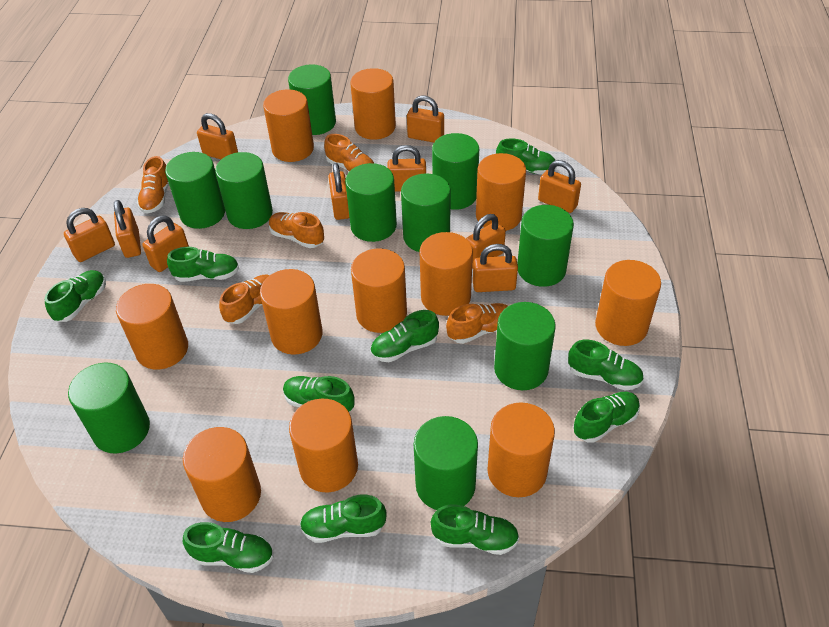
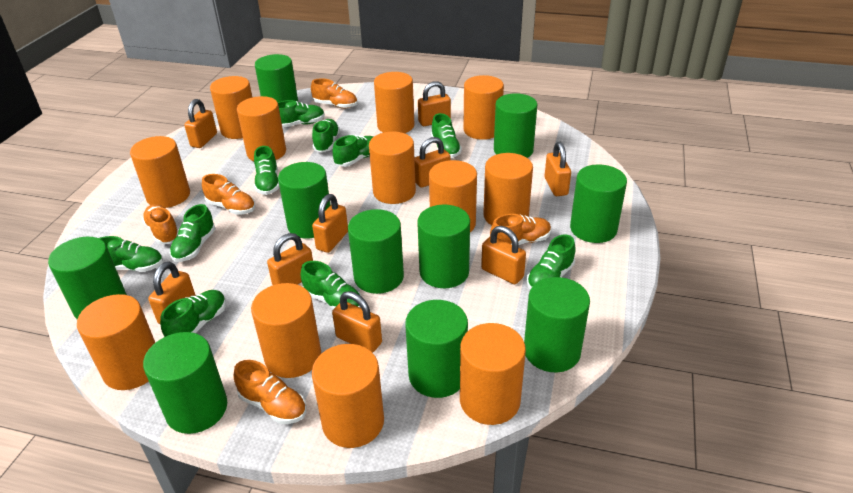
orange cylinder: 11 -> 12
orange padlock: 10 -> 9

